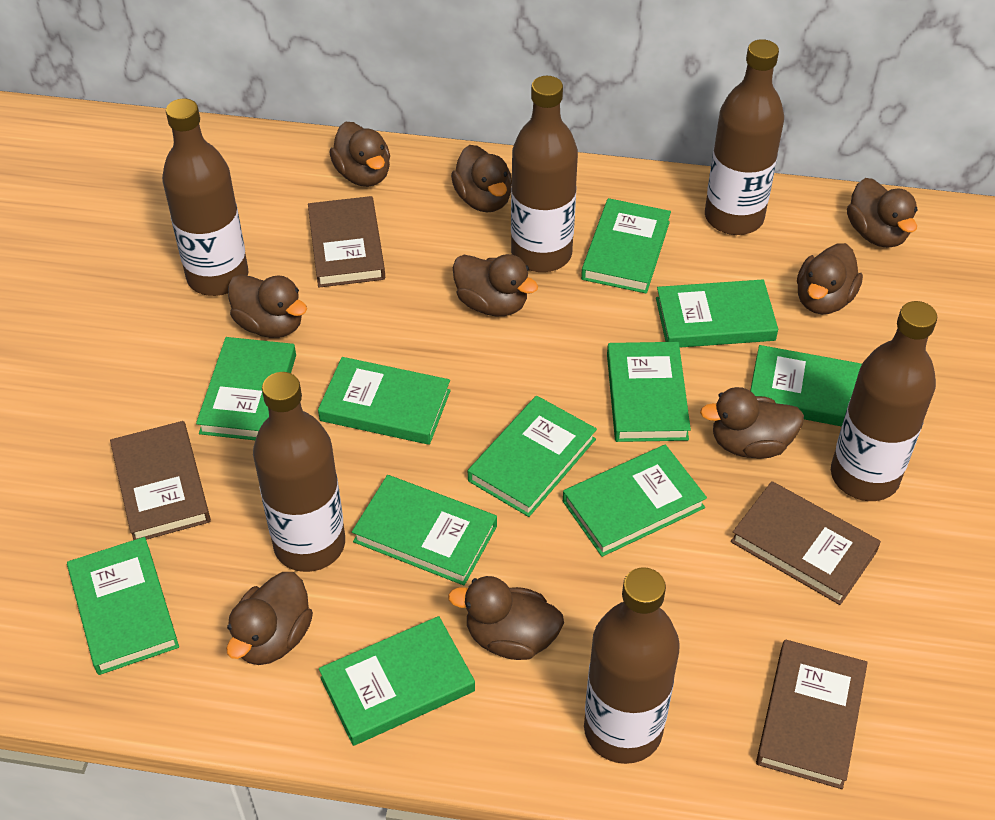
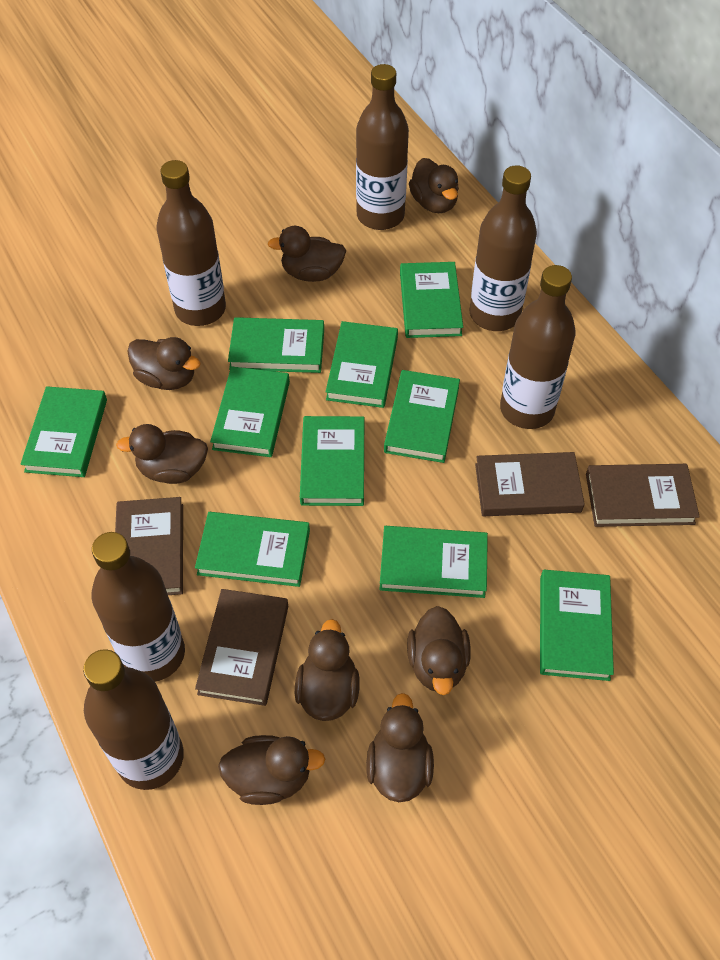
brown duck: 9 -> 8
green book: 11 -> 10

